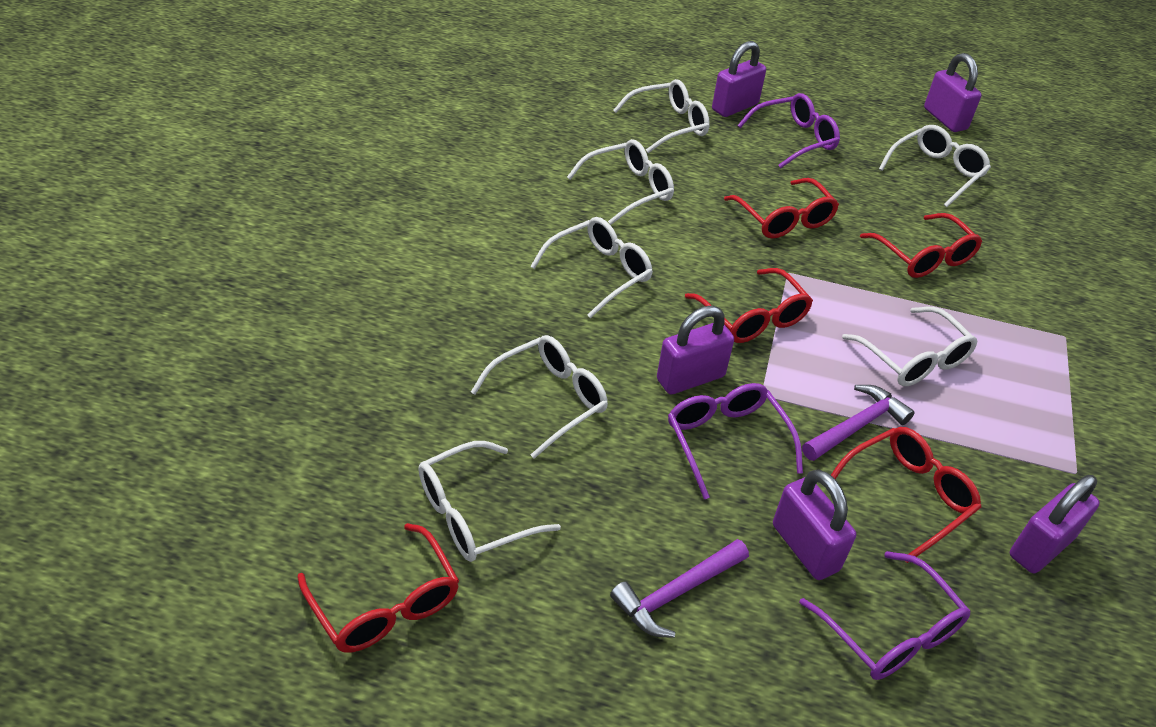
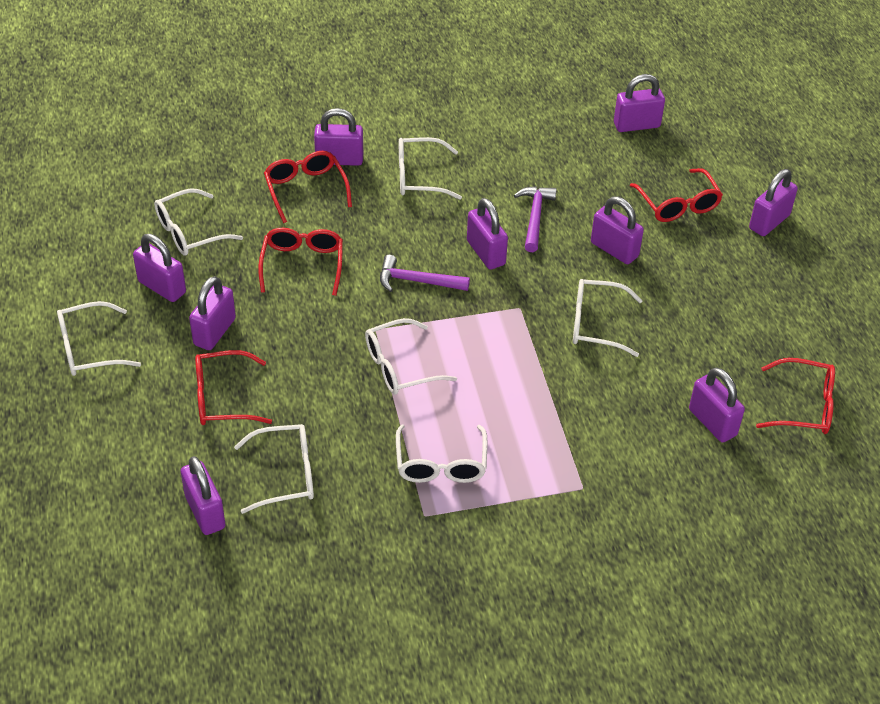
purple glasses: 3 -> 0
purple padlock: 5 -> 9

